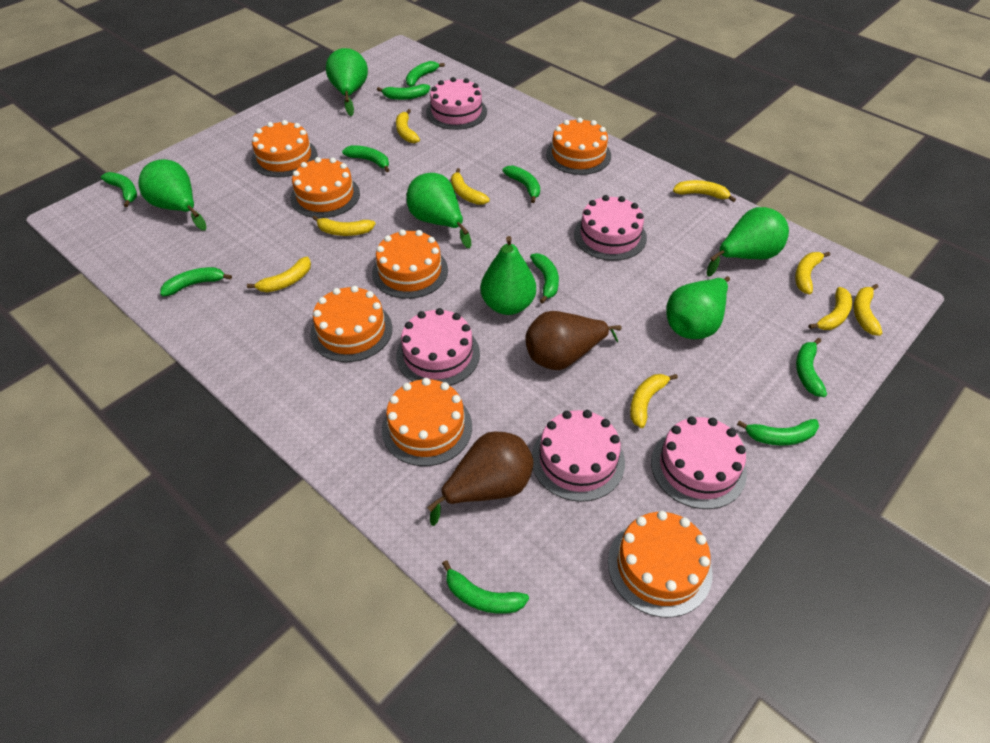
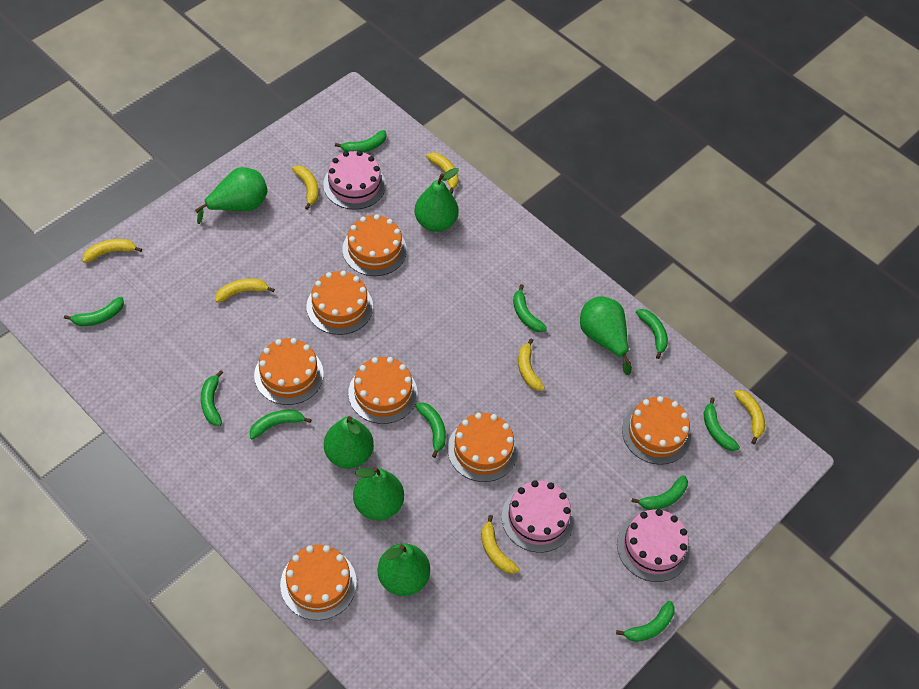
brown pear: 2 -> 0
pink cake: 5 -> 3
yellow banana: 9 -> 7

